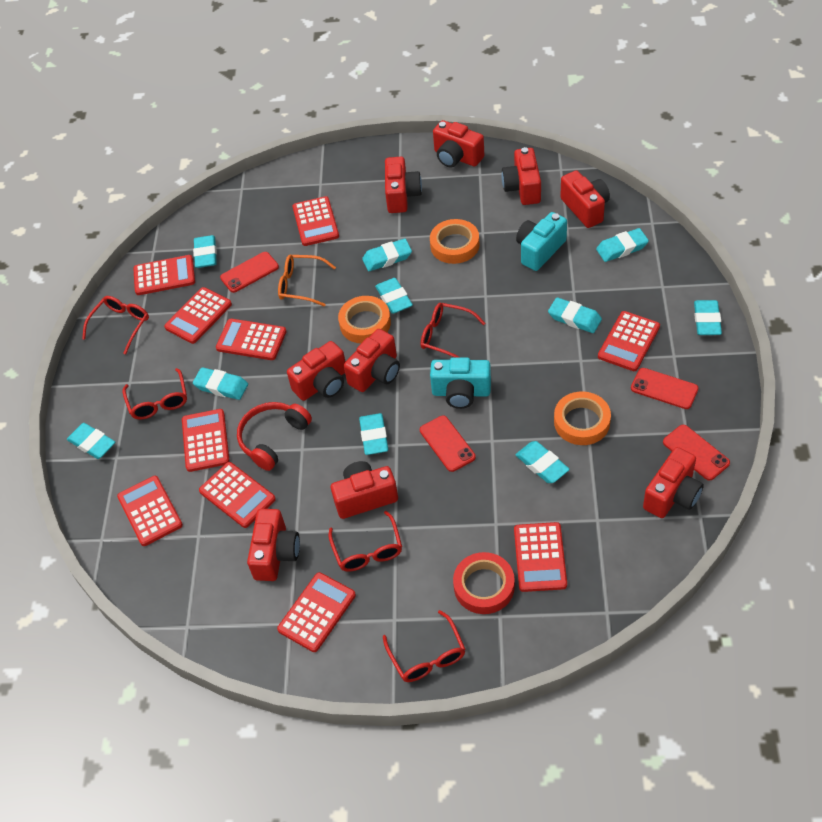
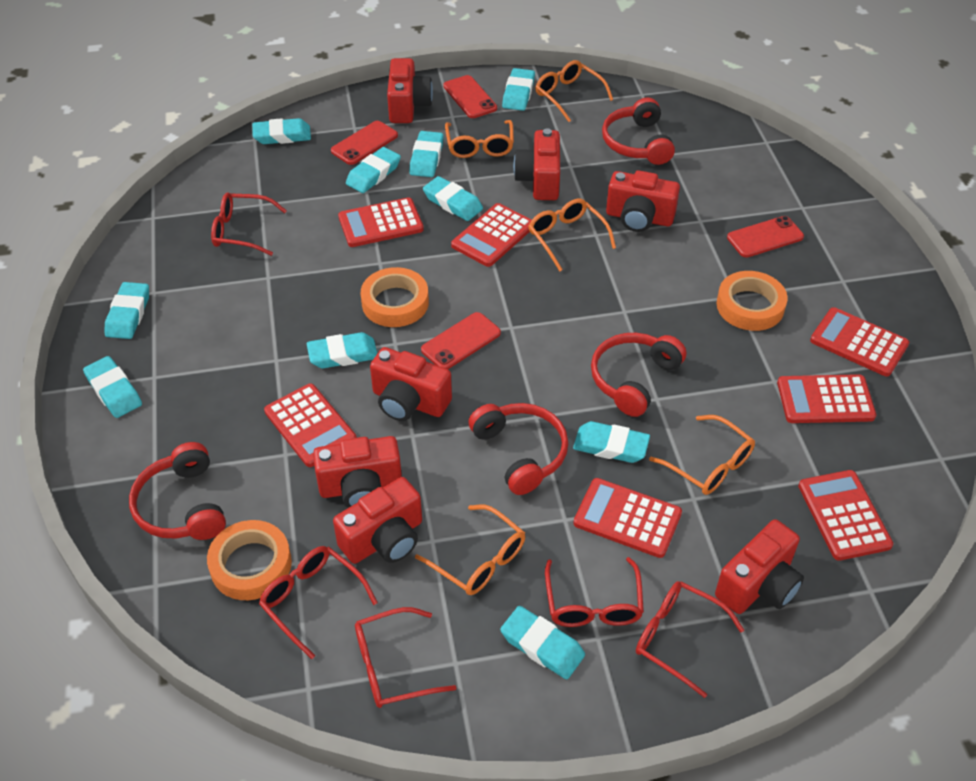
orange glasses: 1 -> 5
red calculator: 10 -> 7
red camera: 9 -> 7
red headphones: 1 -> 4
red tape: 1 -> 0
turquoise camera: 2 -> 0

